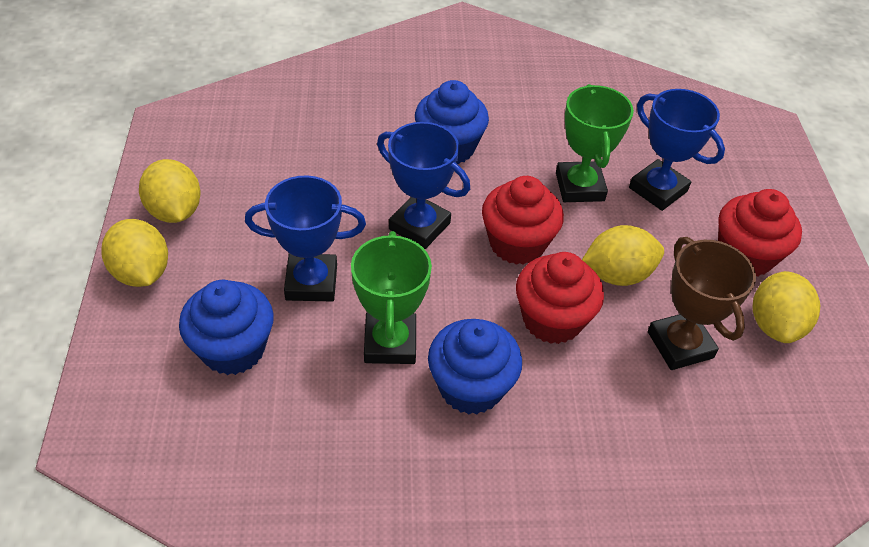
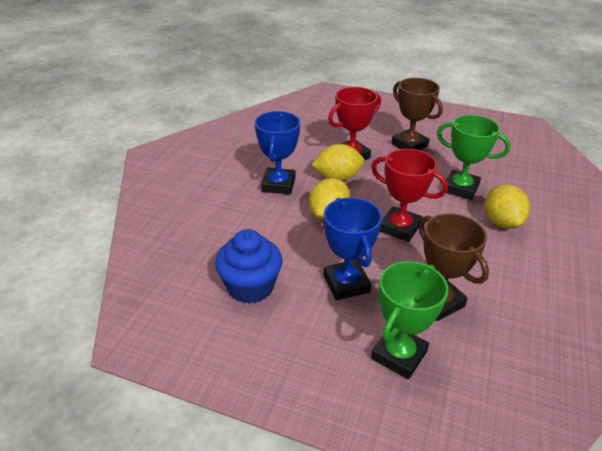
blue cupcake: 3 -> 1
blue trophy: 3 -> 2
brown trophy: 1 -> 2
red cupcake: 3 -> 0
red trophy: 0 -> 2
yellow lemon: 4 -> 3

